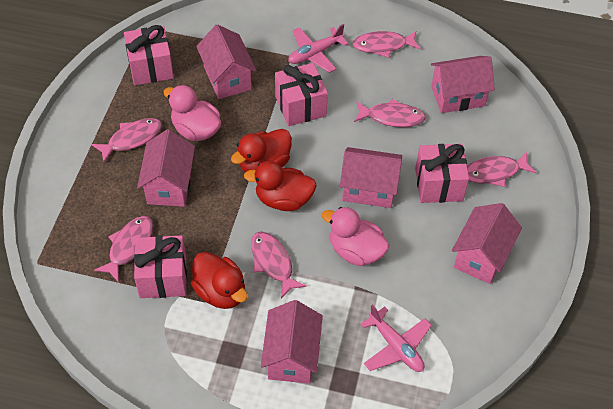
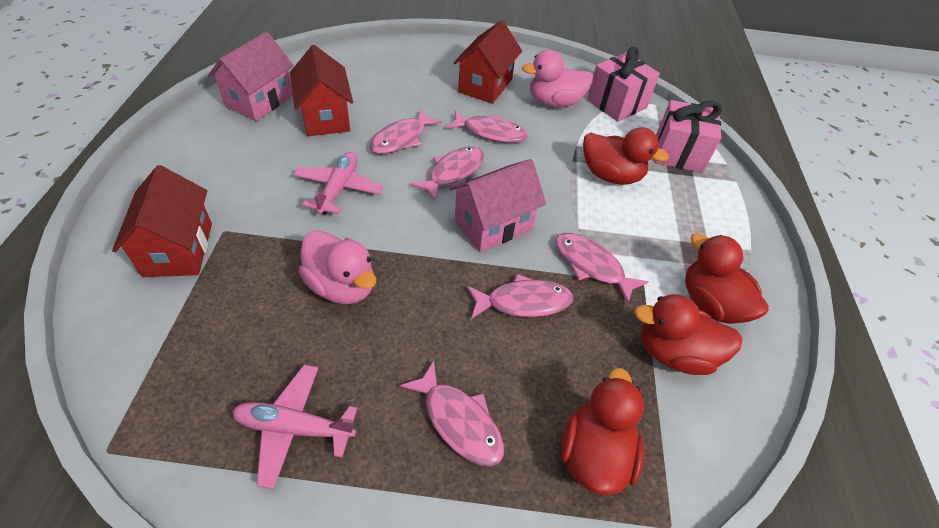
pink gift: 4 -> 2
pink house: 6 -> 2
red duck: 3 -> 4
red house: 0 -> 3

